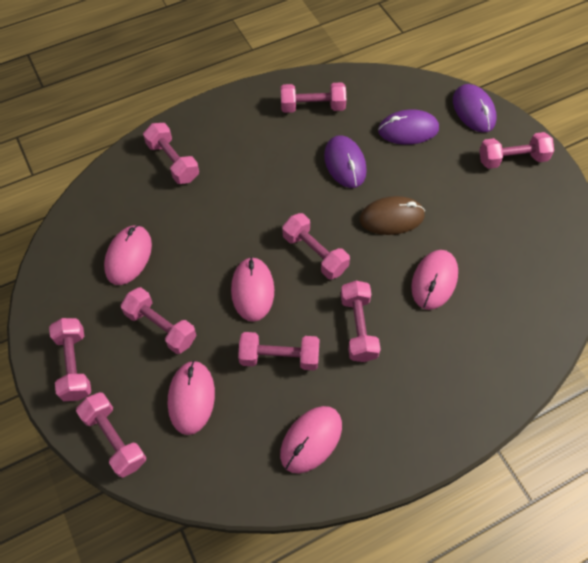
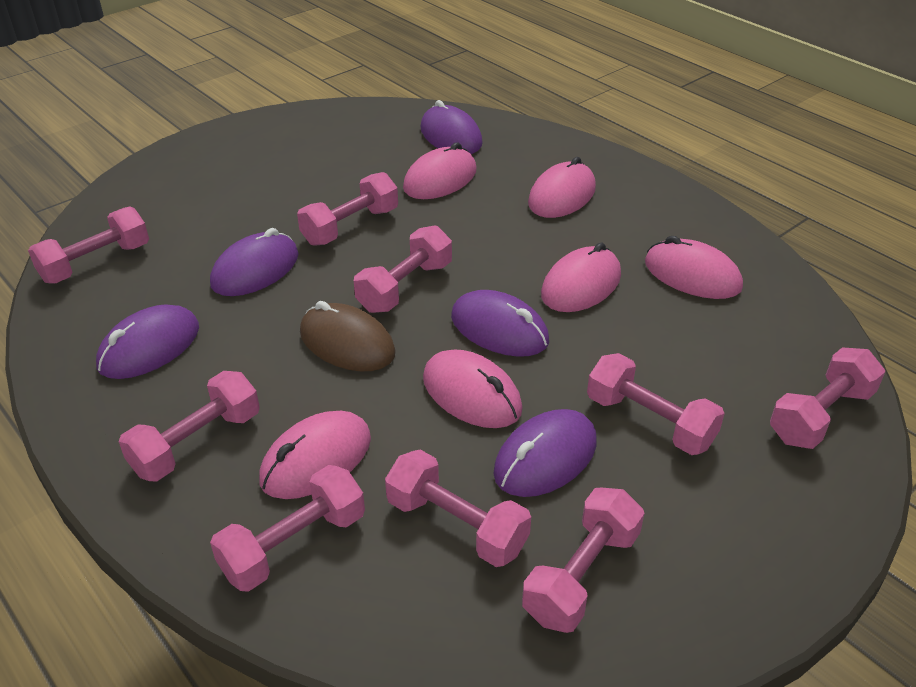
pink mouse: 5 -> 6
purple mouse: 3 -> 5

